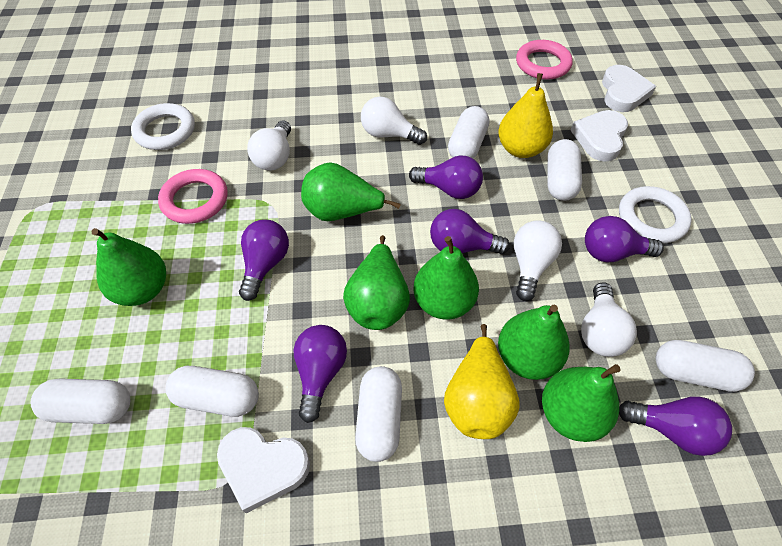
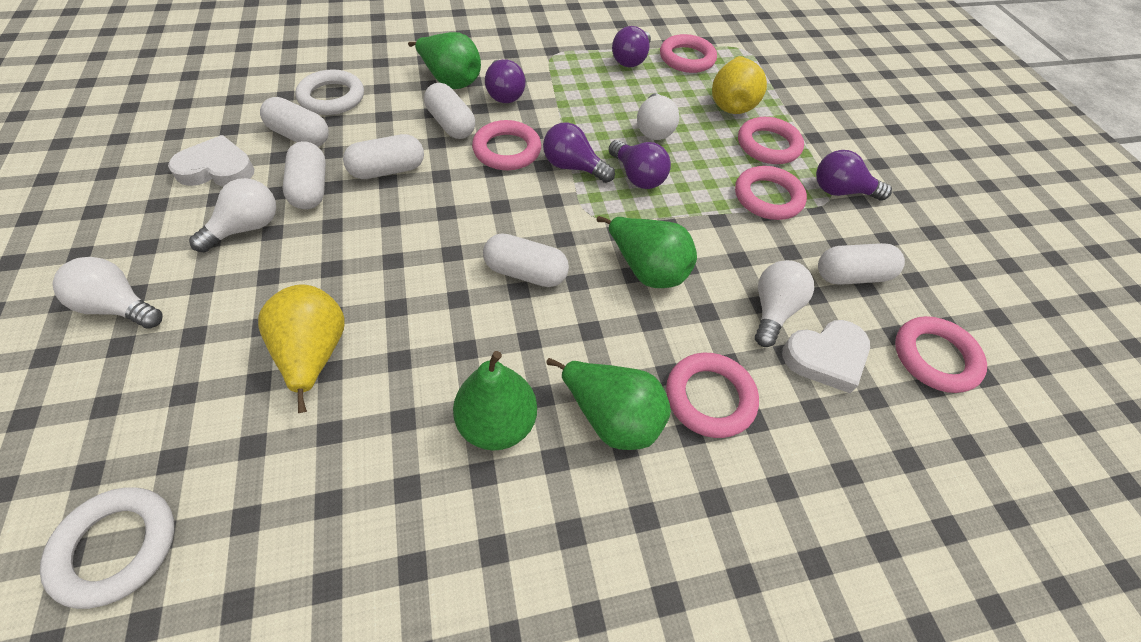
green pear: 6 -> 4
pink ring: 2 -> 6
purple light bulb: 6 -> 5
white heart: 3 -> 2

